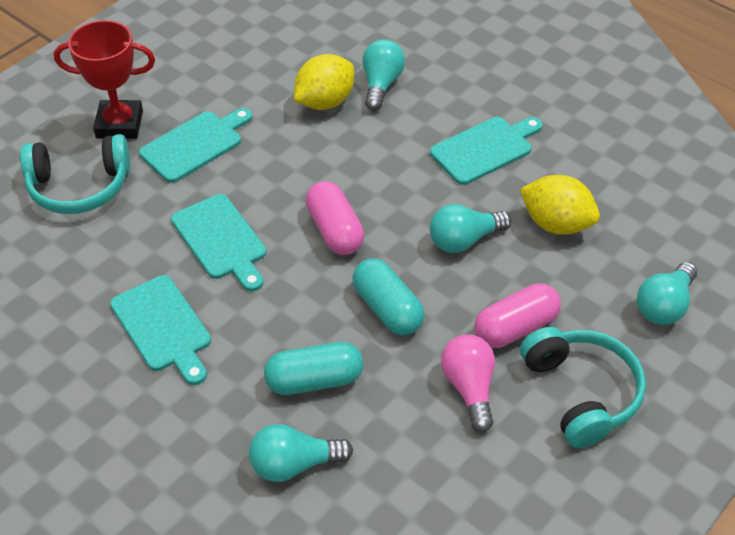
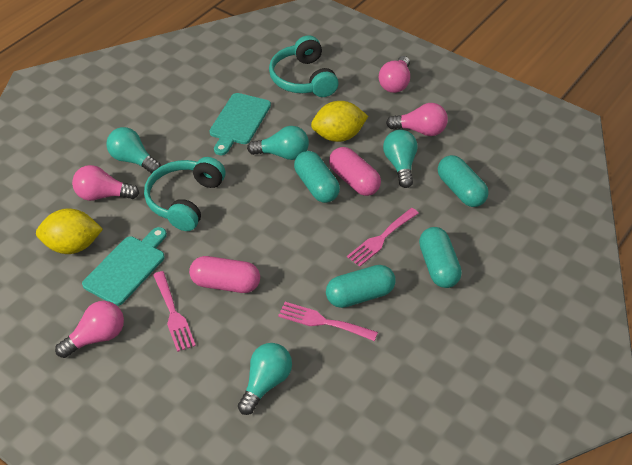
pink fork: 0 -> 3
pink light bulb: 1 -> 4
red trophy: 1 -> 0
turquoise capsule: 2 -> 4
turquoise cutting board: 4 -> 2

